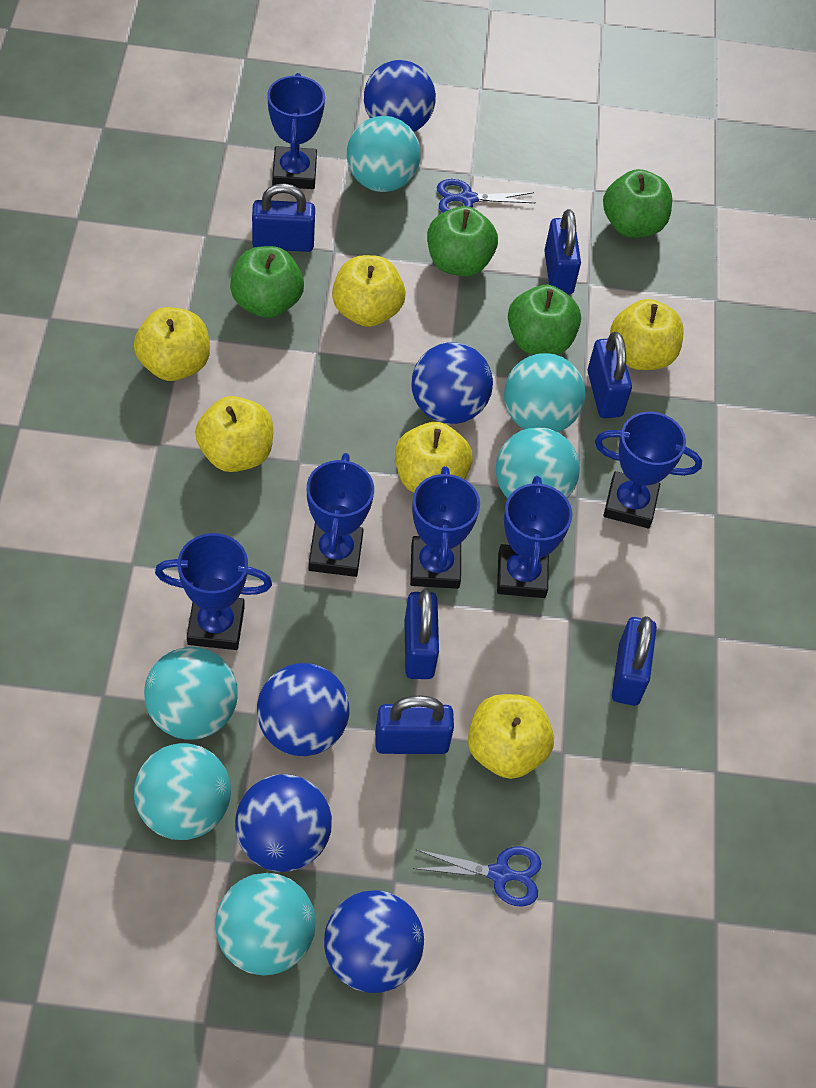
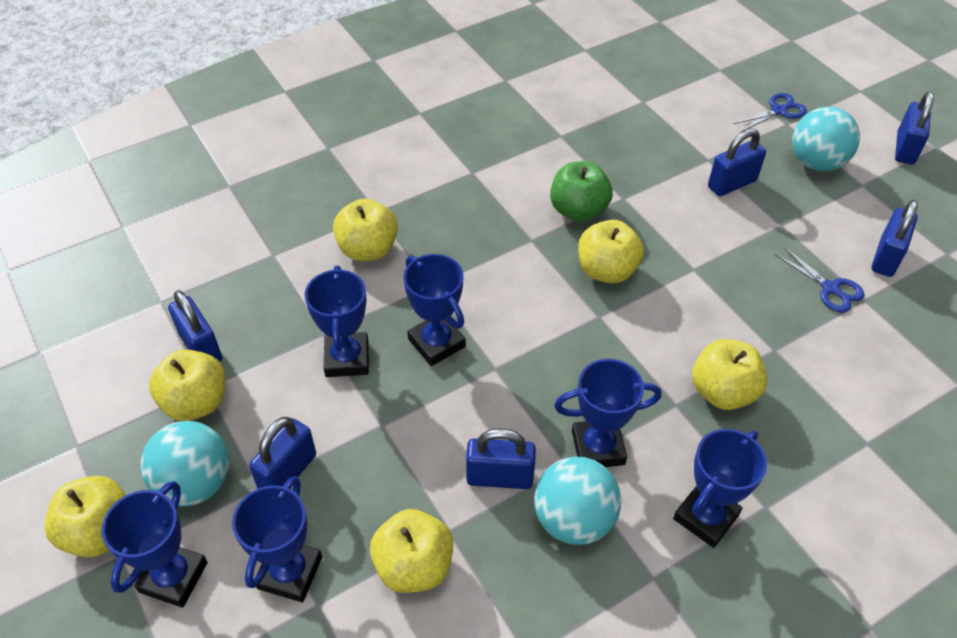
blue ball: 5 -> 0
green apple: 4 -> 1
turquoise ball: 6 -> 3

